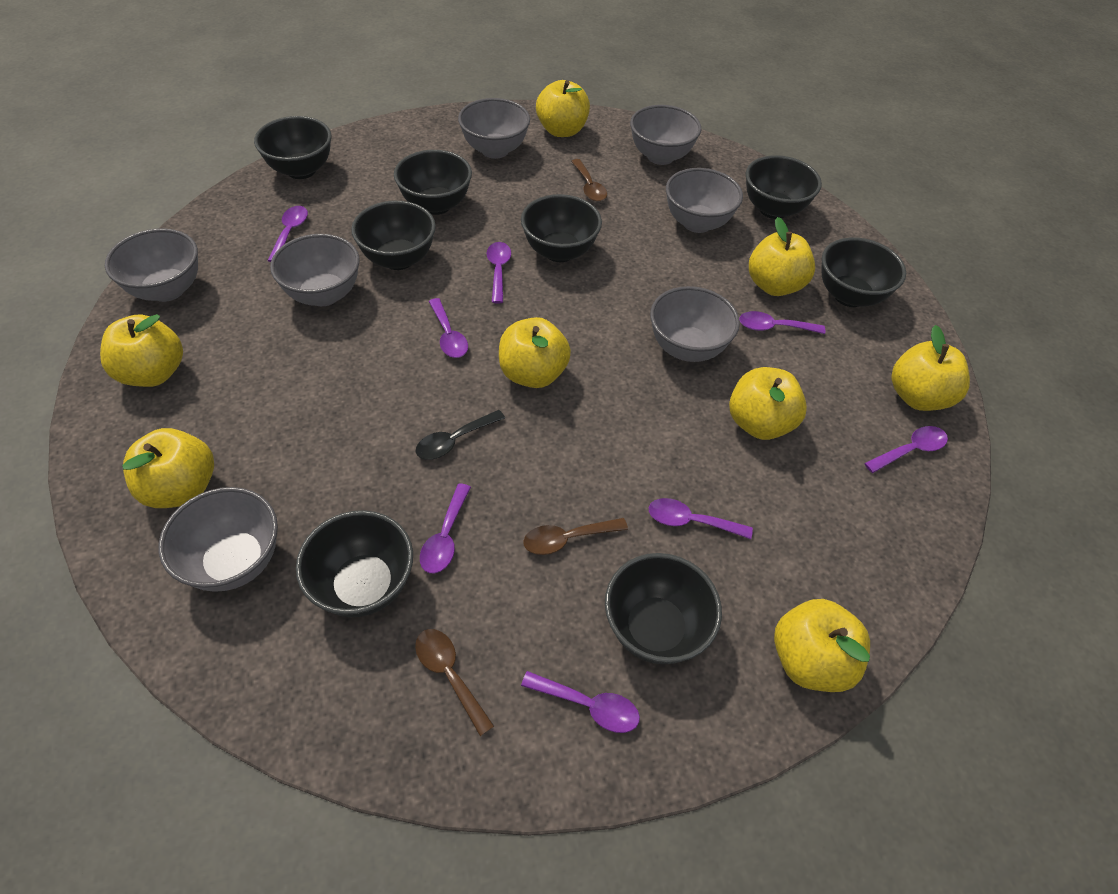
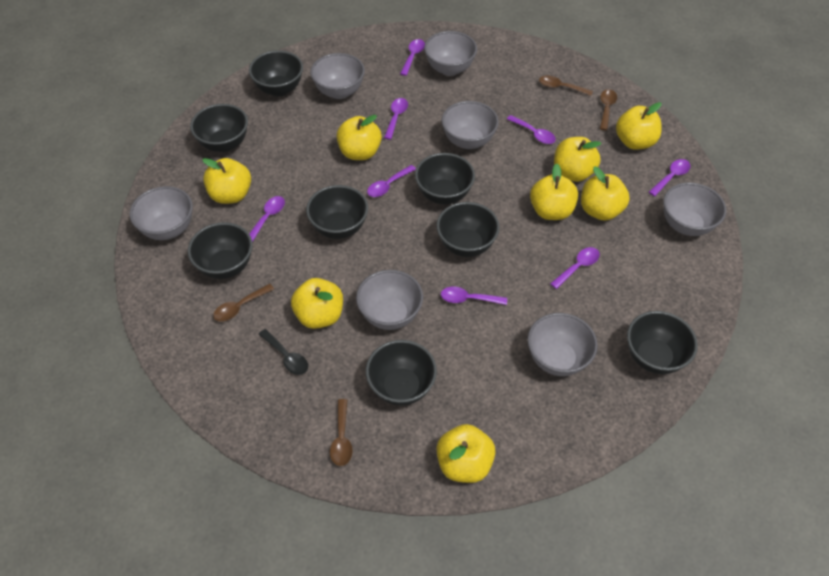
brown spoon: 3 -> 4

